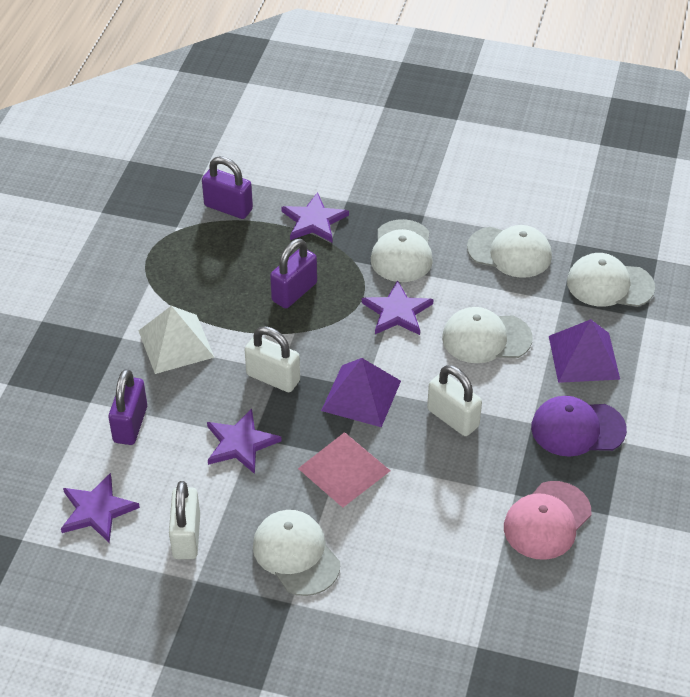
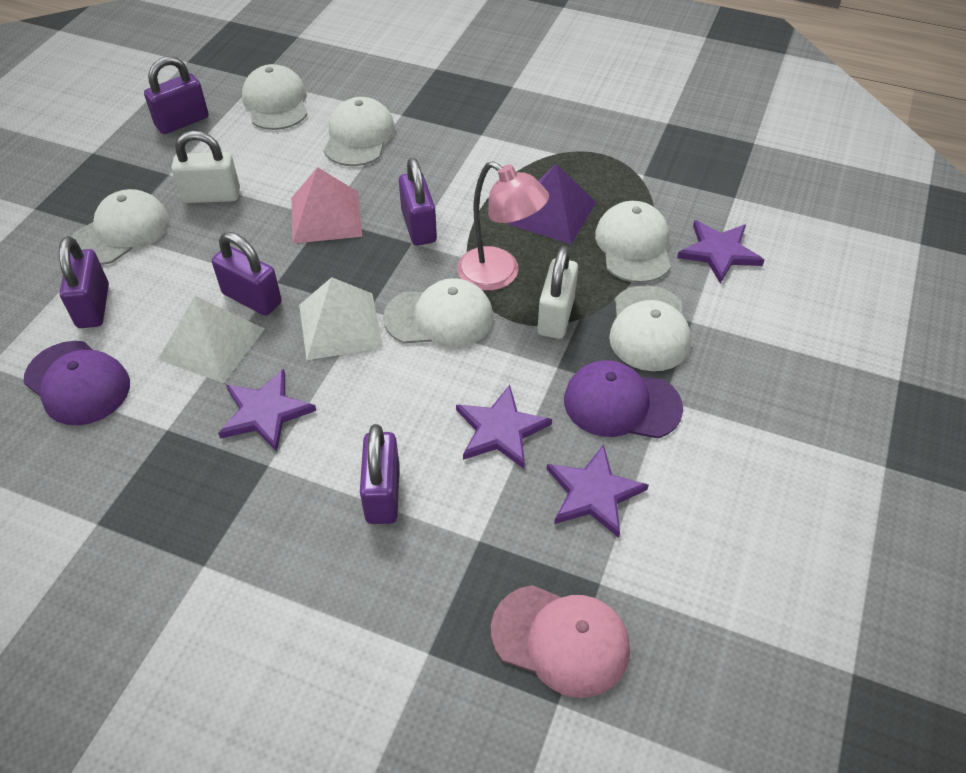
pink lamp: 0 -> 1
purple cap: 1 -> 2
purple padlock: 3 -> 5
purple pyramid: 2 -> 1
white cap: 5 -> 6
white padlock: 3 -> 2
white pyramid: 1 -> 2

